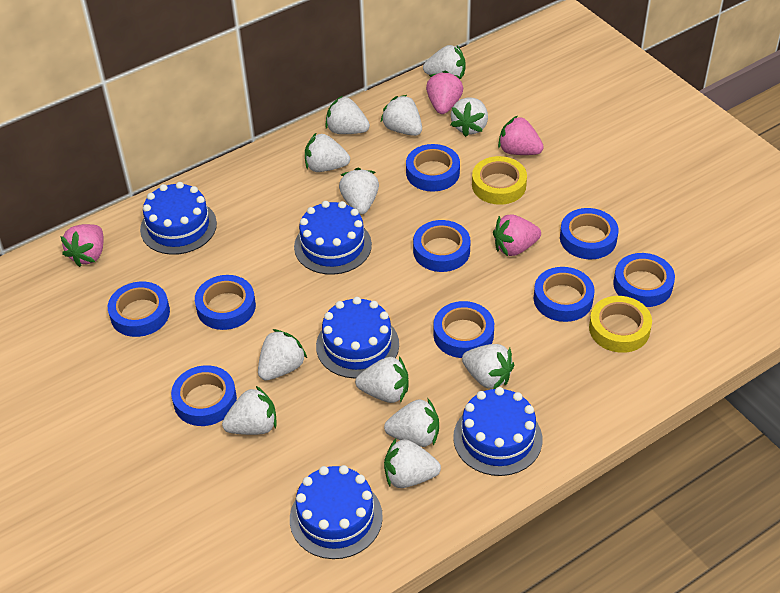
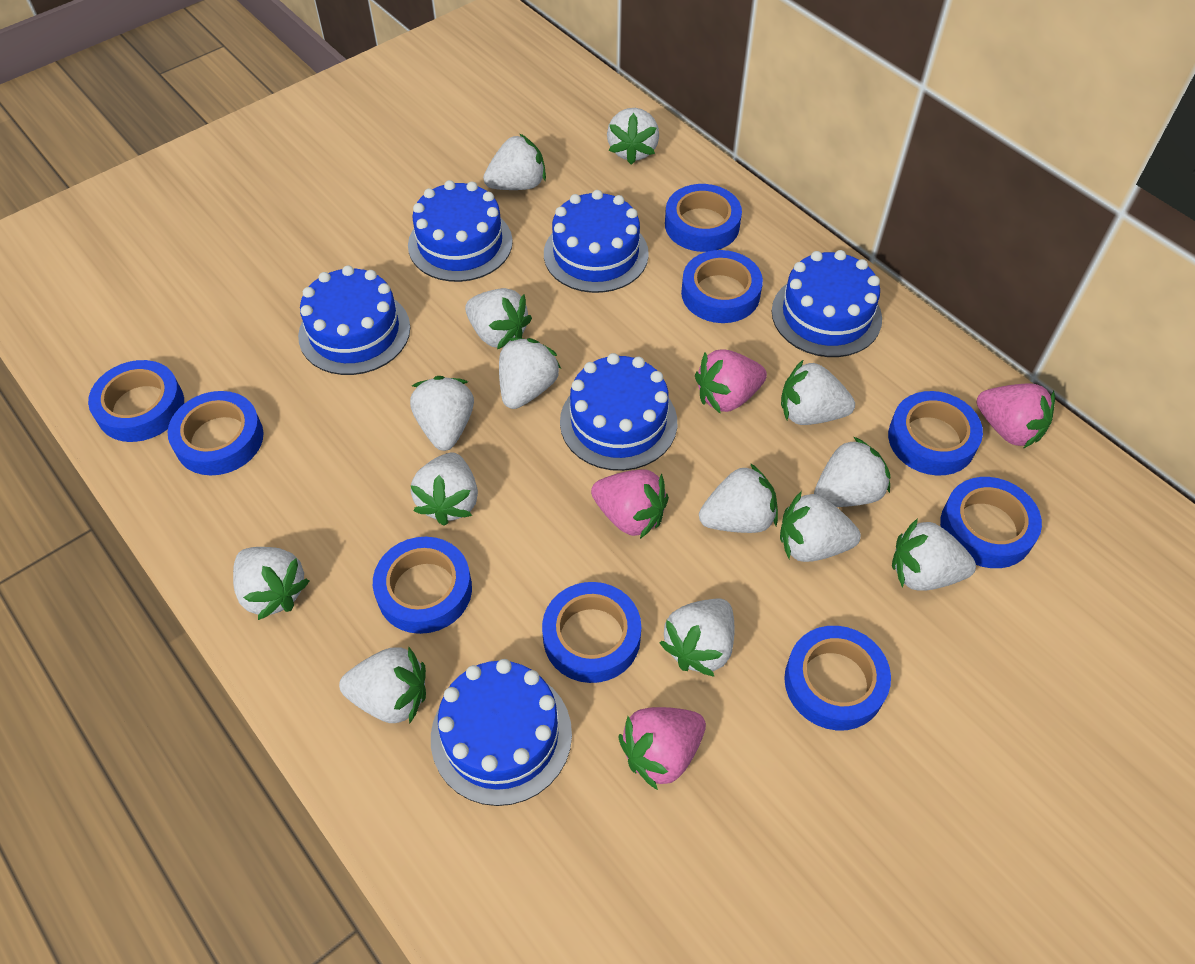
blue cake: 5 -> 6
white strawberry: 12 -> 14
yellow tape: 2 -> 0

